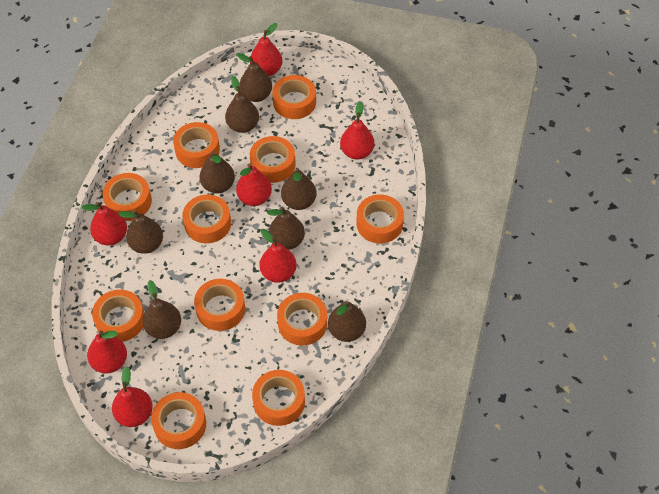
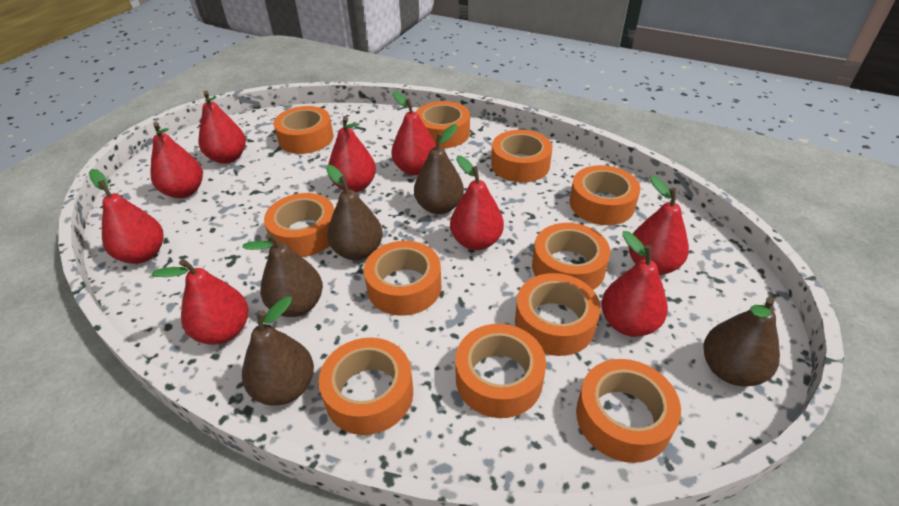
brown pear: 8 -> 5
red pear: 7 -> 9

